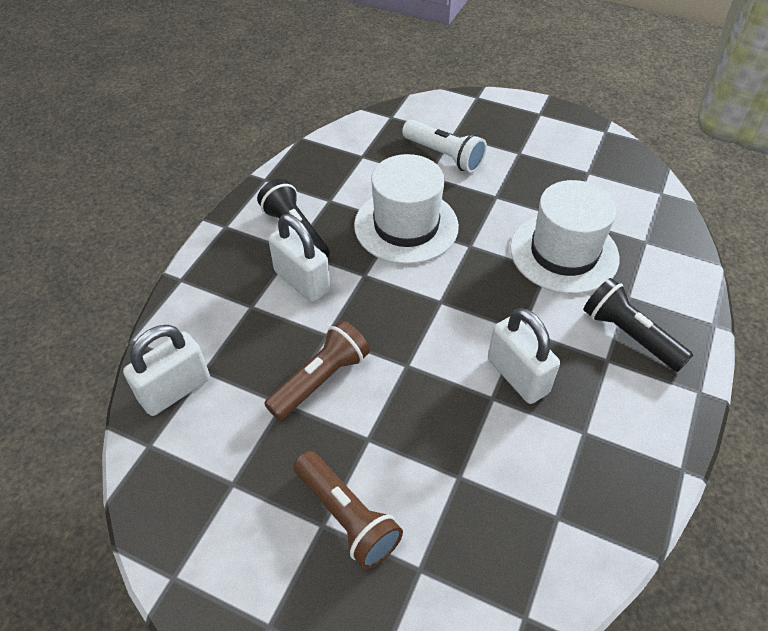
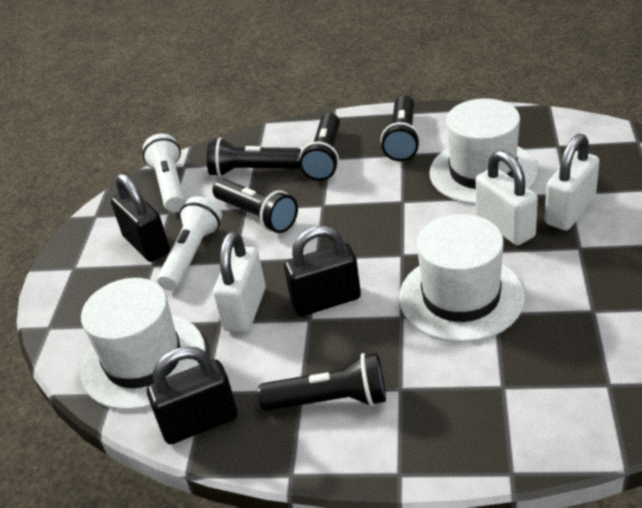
black flashlight: 2 -> 5
black padlock: 0 -> 3
brown flashlight: 2 -> 0
white flashlight: 1 -> 2
white hat: 2 -> 3

